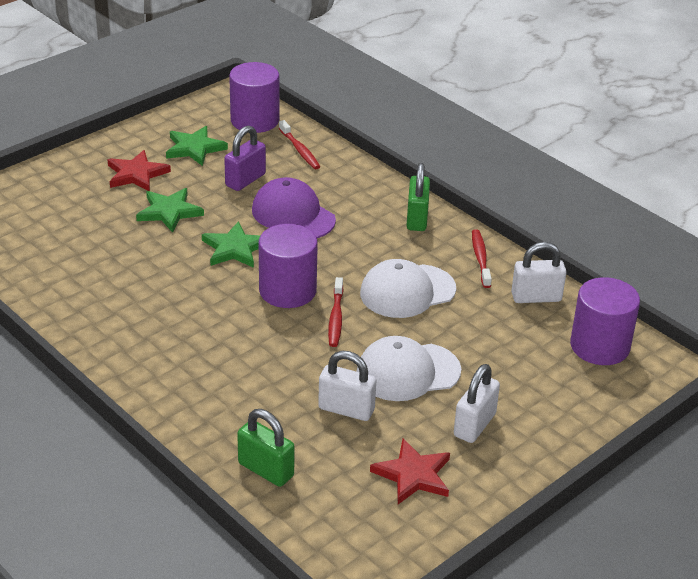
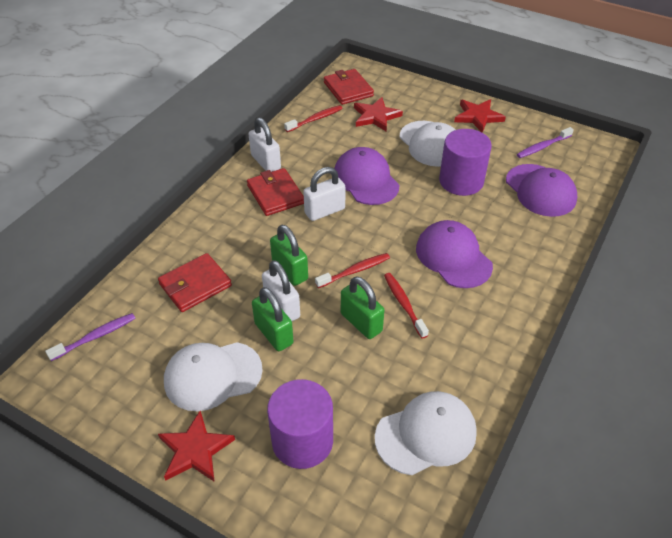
green padlock: 2 -> 3
green star: 3 -> 0
purple cap: 1 -> 3
purple cylinder: 3 -> 2
purple padlock: 1 -> 0
purple toothbrush: 0 -> 2
red star: 2 -> 3
red wallet: 0 -> 3
white cap: 2 -> 3

